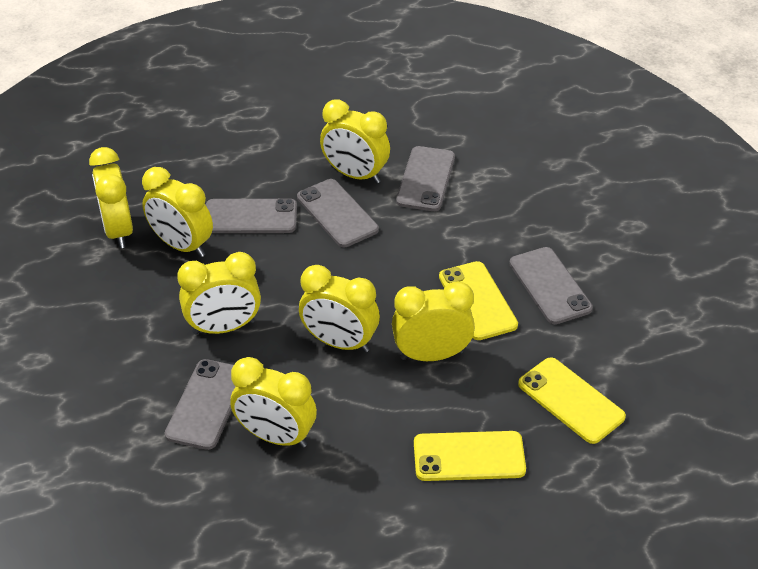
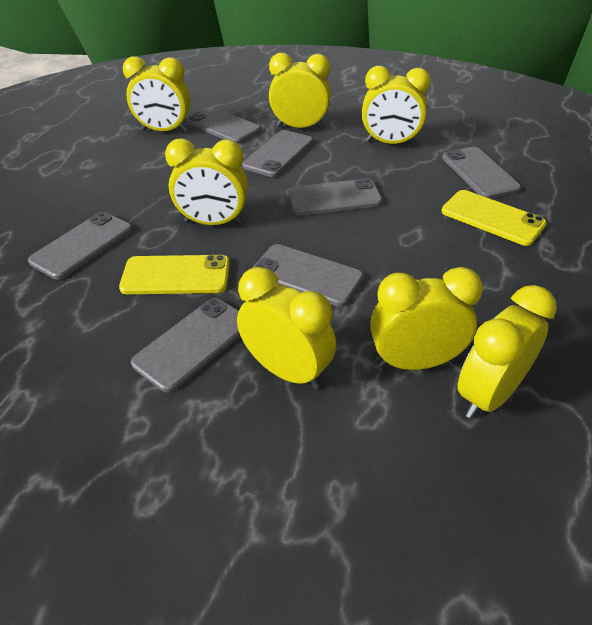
grey phone: 5 -> 7
yellow phone: 3 -> 2

